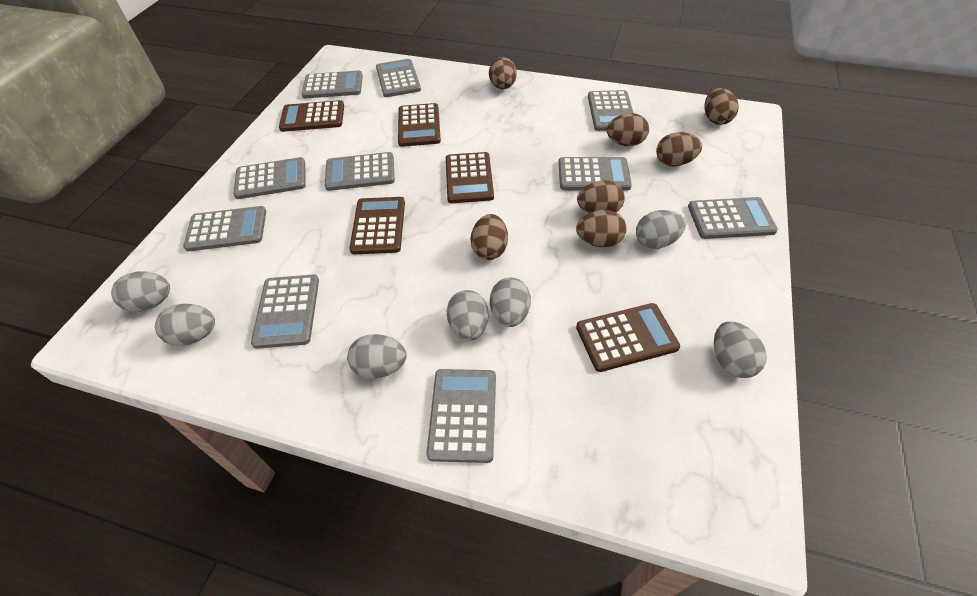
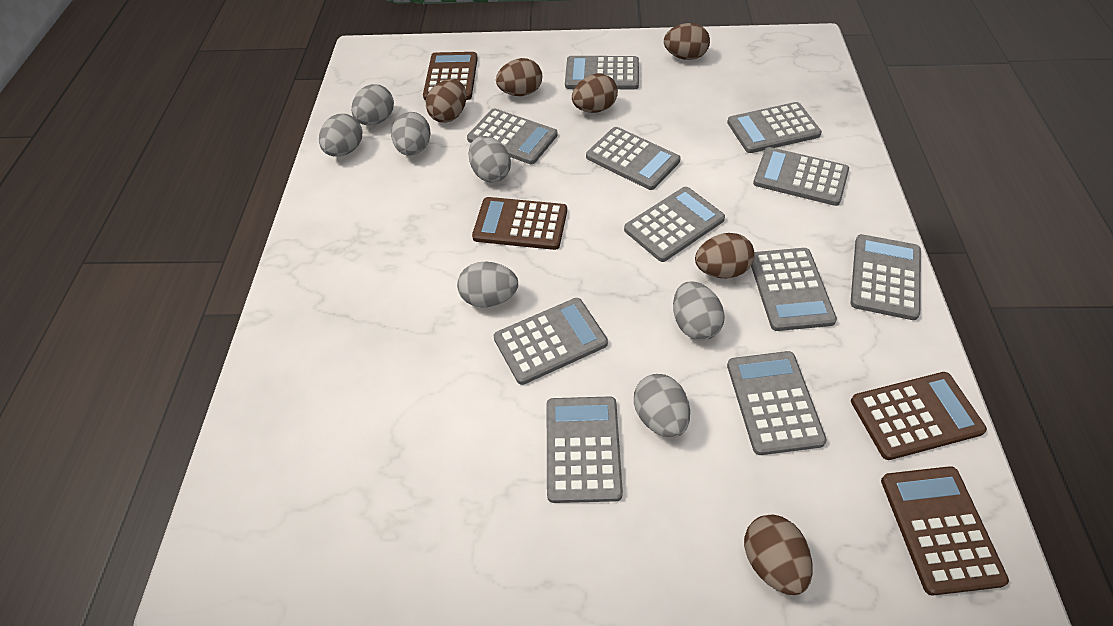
brown calculator: 5 -> 4
brown egg: 7 -> 6
grey calculator: 10 -> 11

